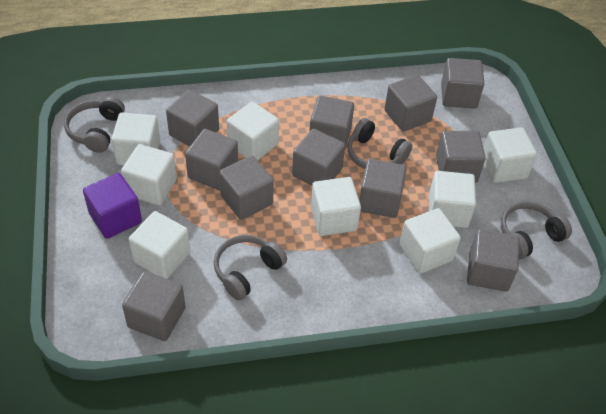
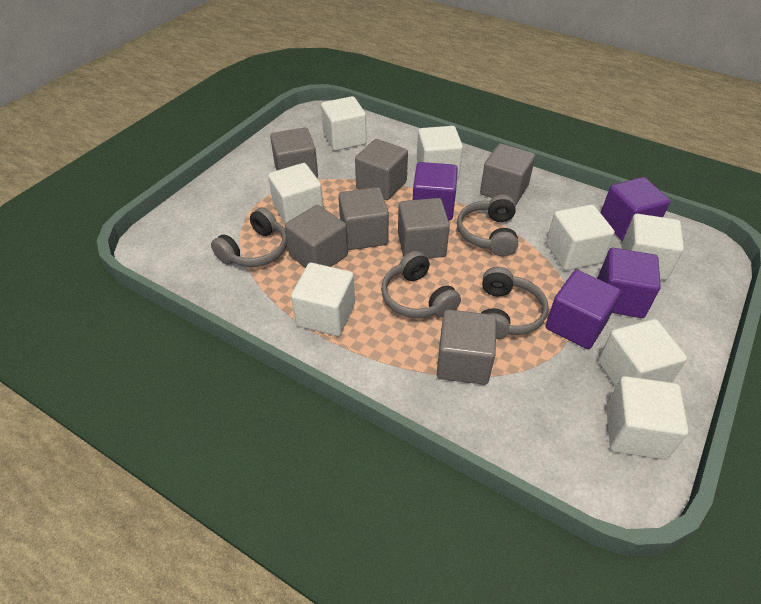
grey cube: 11 -> 7
purple cube: 1 -> 4

